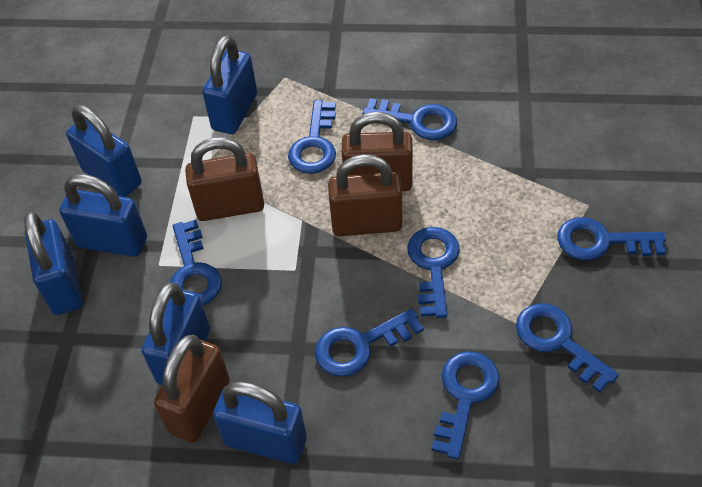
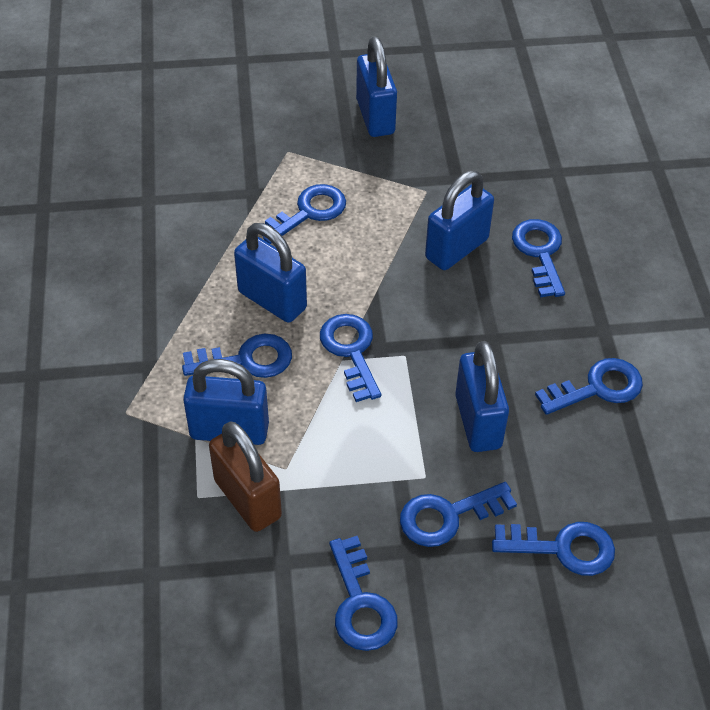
blue padlock: 6 -> 5
brown padlock: 4 -> 1

